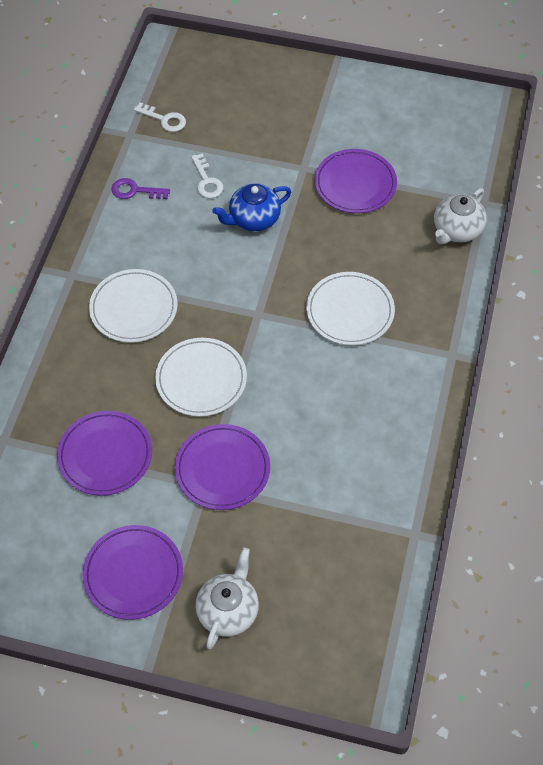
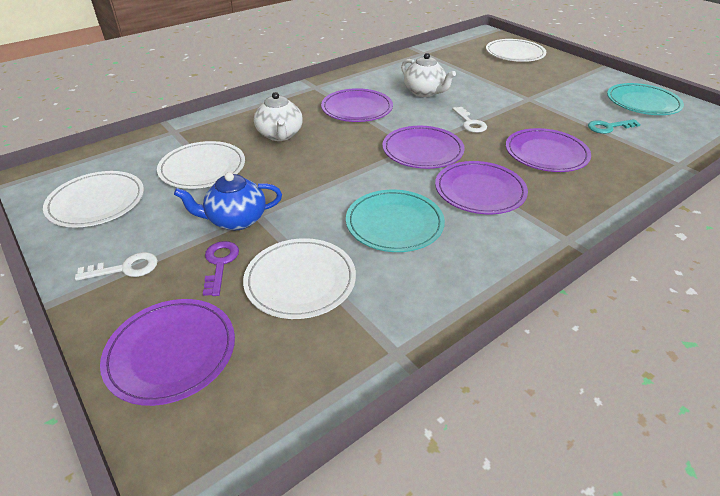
purple plate: 4 -> 5
turquoise key: 0 -> 1
turquoise plate: 0 -> 2
white plate: 3 -> 4

